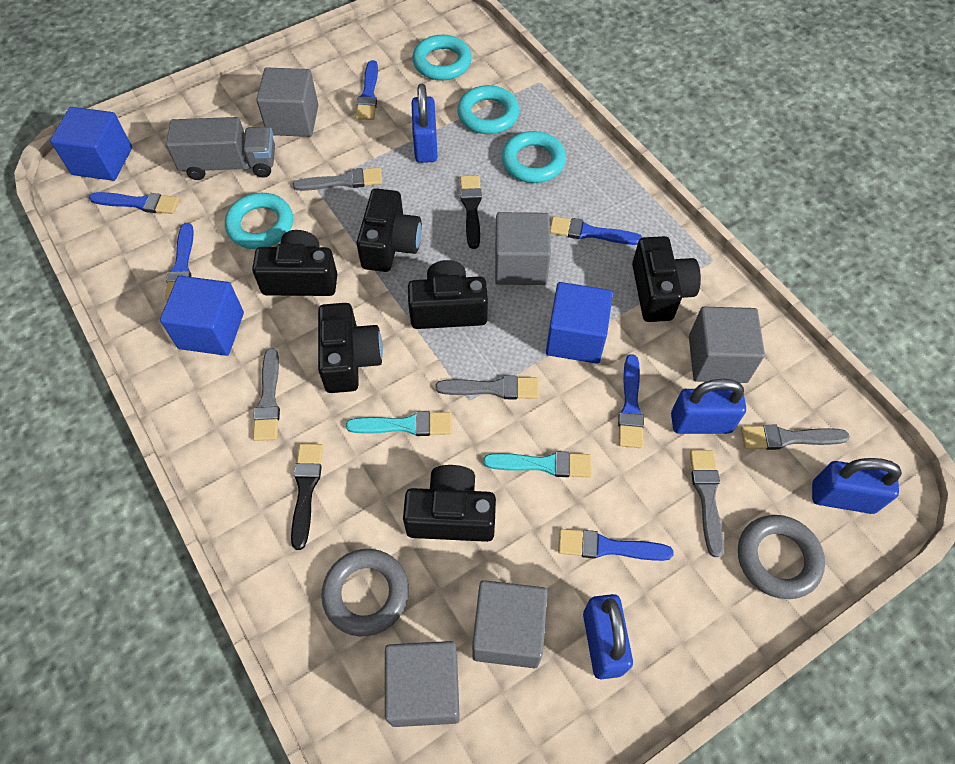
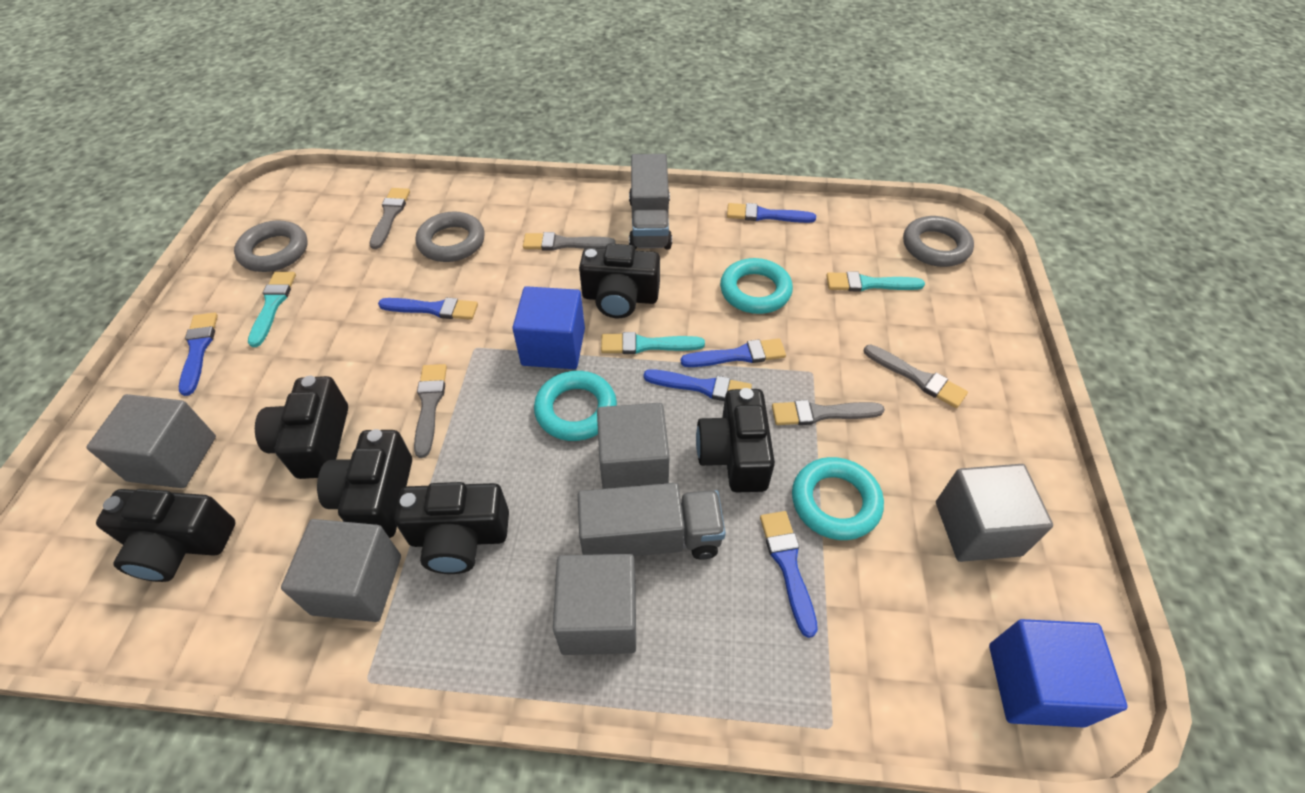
black brush: 2 -> 0
blue cube: 3 -> 2
blue padlock: 4 -> 0
grey ring: 2 -> 3
grey truck: 1 -> 2
turquoise brush: 2 -> 3
turquoise ring: 4 -> 3

